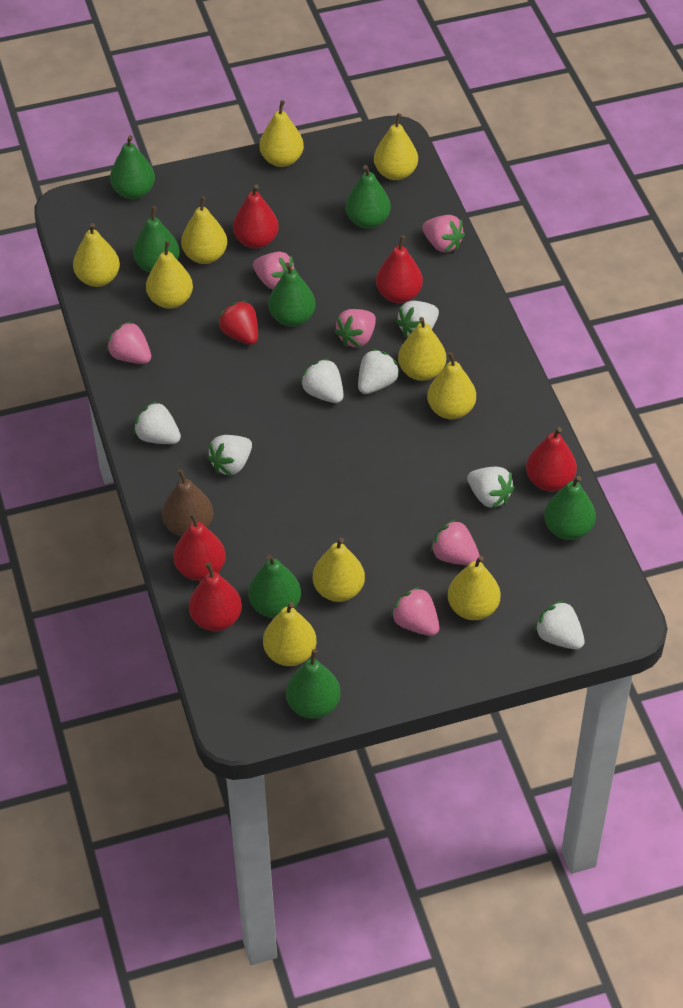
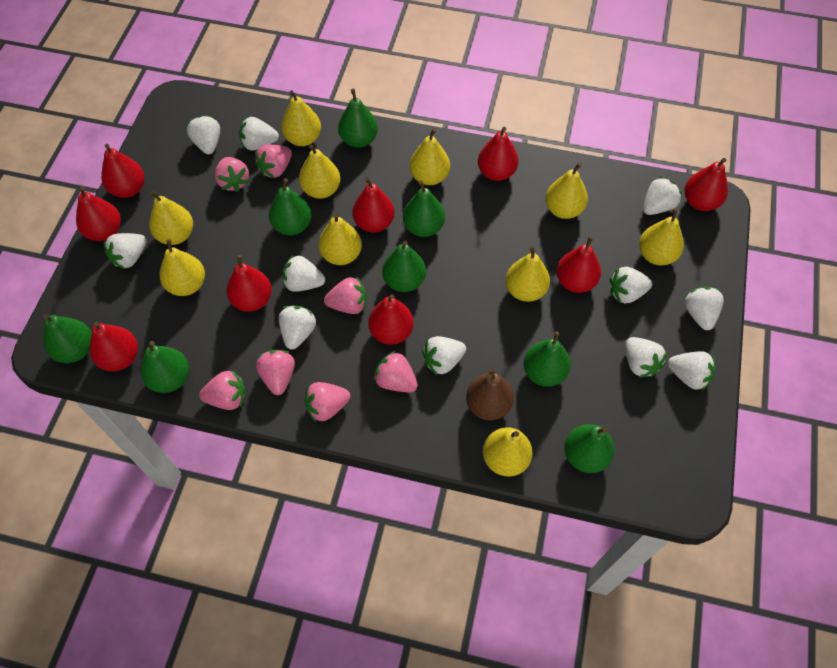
green pear: 7 -> 8
pink strawberry: 6 -> 7
red pear: 5 -> 9
red strawberry: 1 -> 0
white strawberry: 7 -> 11

